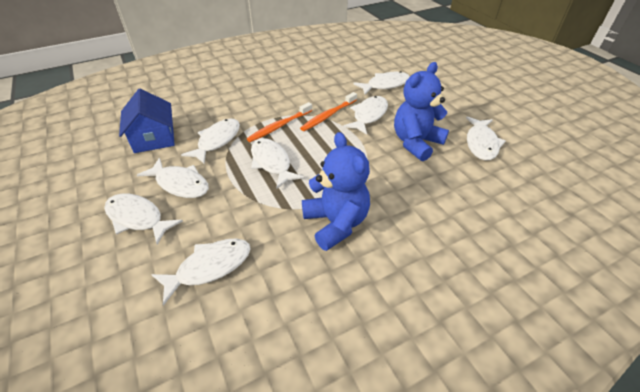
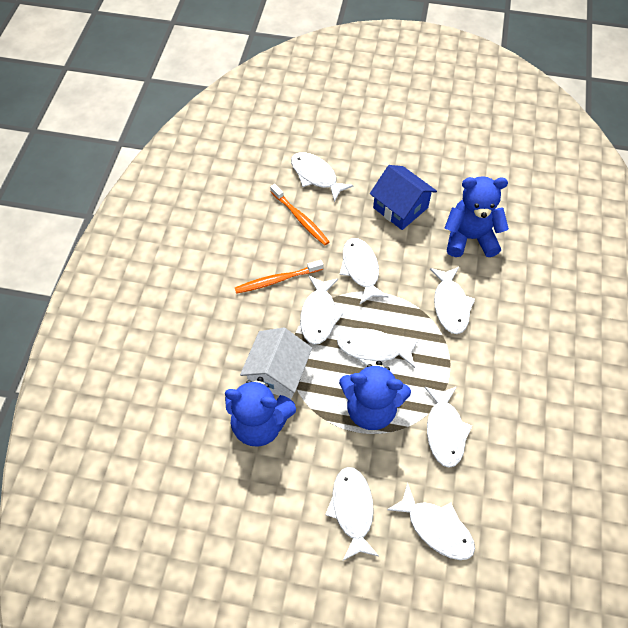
blue teddy bear: 2 -> 3
white house: 0 -> 1

